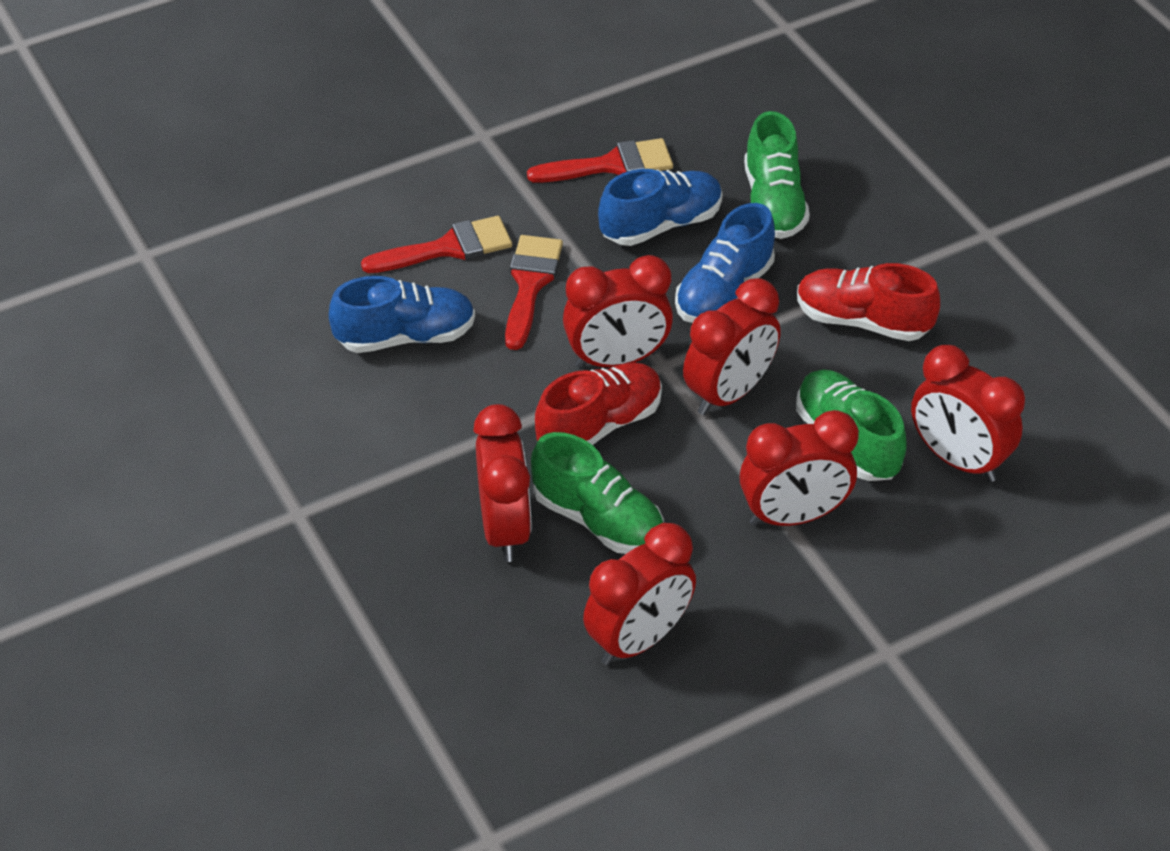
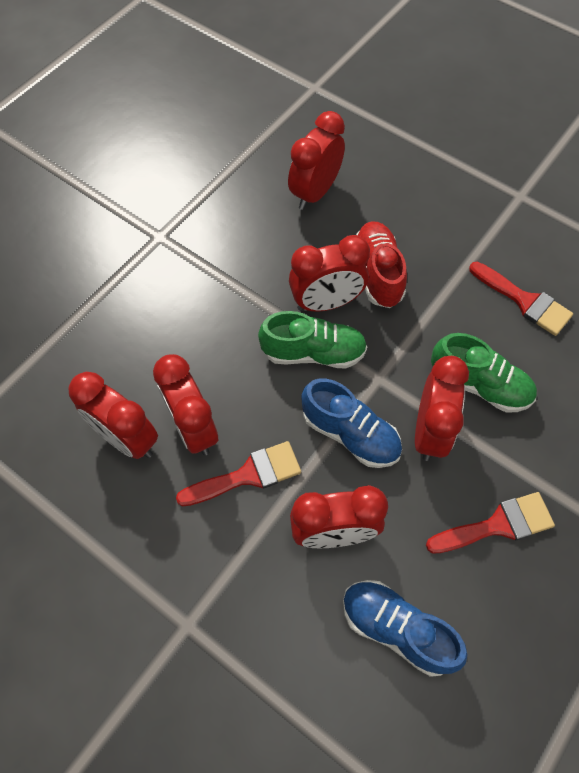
blue shoe: 3 -> 2
green shoe: 3 -> 2
red shoe: 2 -> 1

